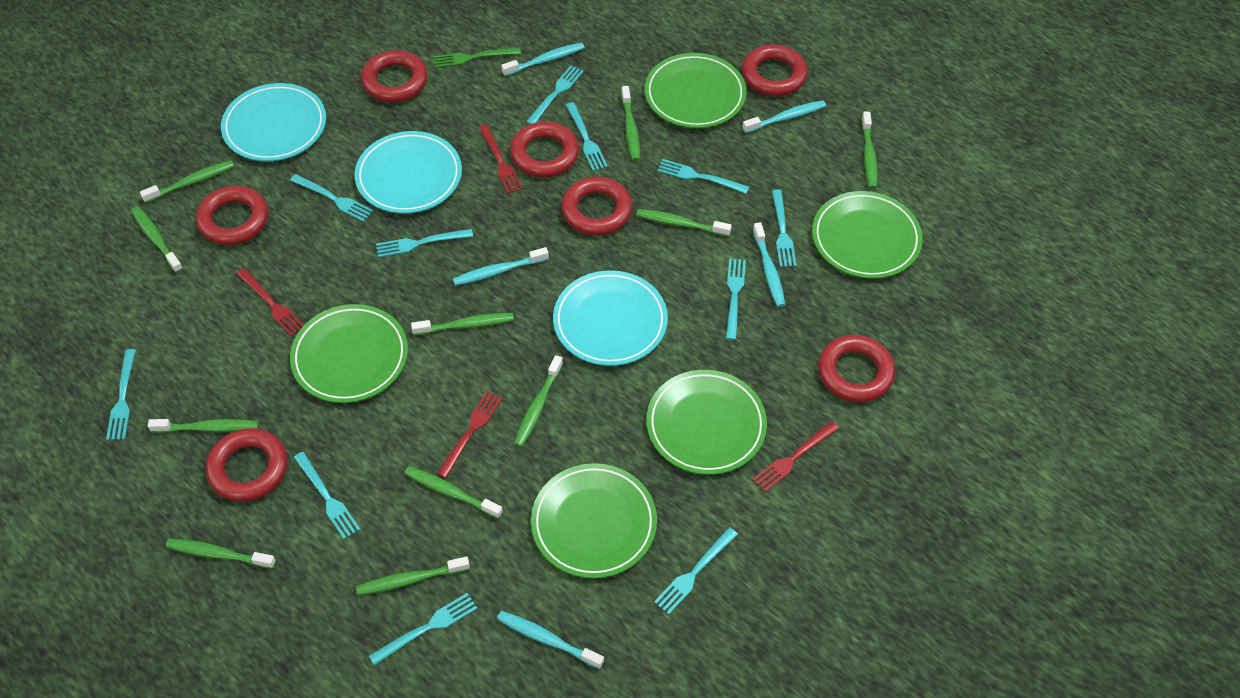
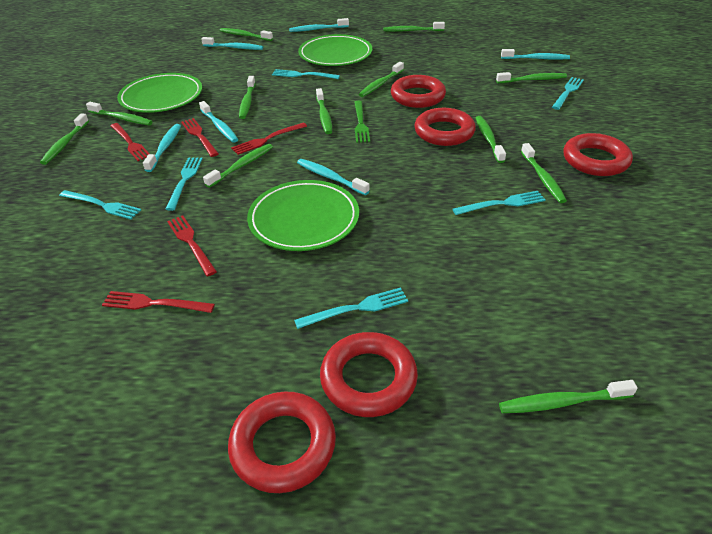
green plate: 5 -> 3
green toothbrush: 11 -> 12
red fork: 4 -> 5
red ring: 7 -> 5
turquoise fork: 11 -> 6
turquoise plate: 3 -> 0
turquoise toothbrush: 5 -> 6

